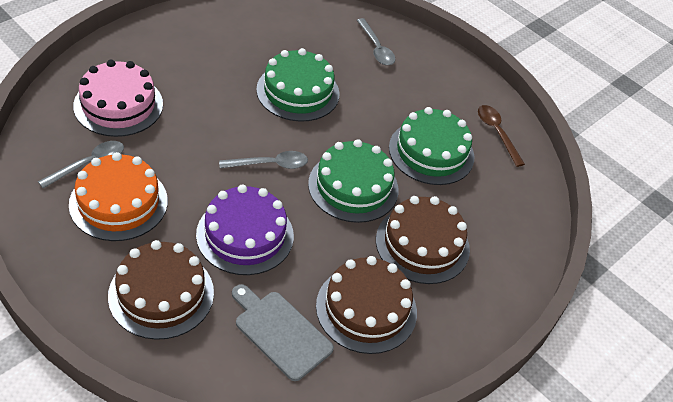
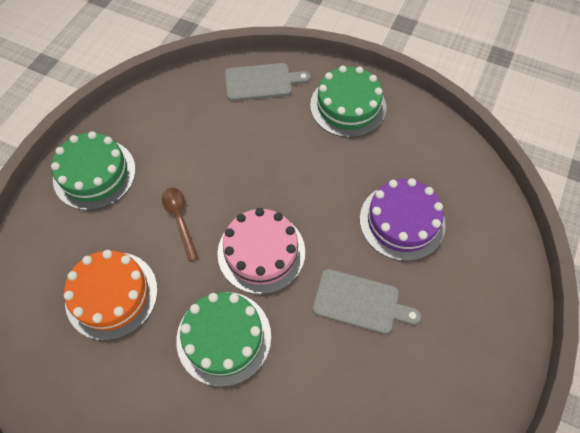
brown cake: 3 -> 0
grey cutting board: 1 -> 2
grey spoon: 3 -> 0

